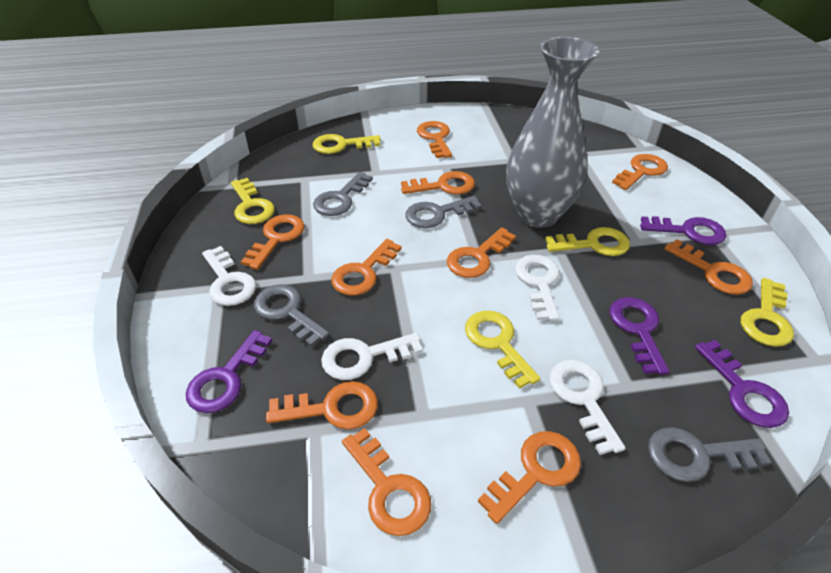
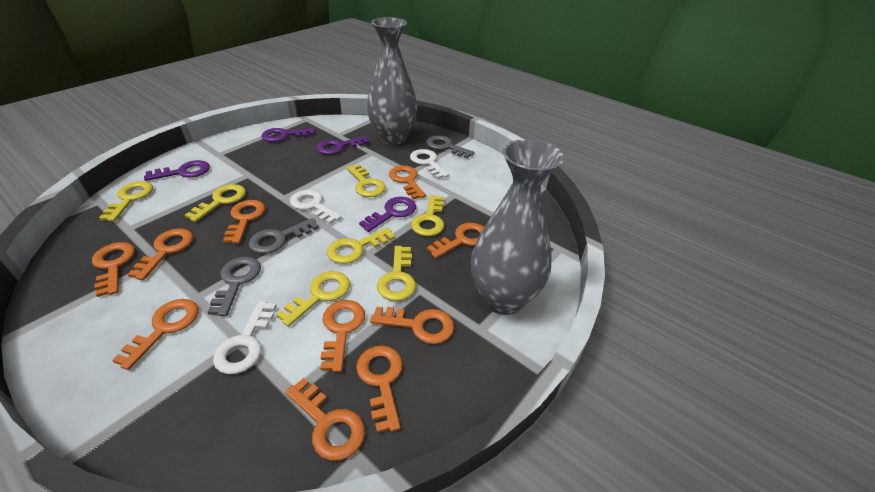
grey key: 4 -> 3
grey vase: 1 -> 2
white key: 4 -> 3
yellow key: 5 -> 7

